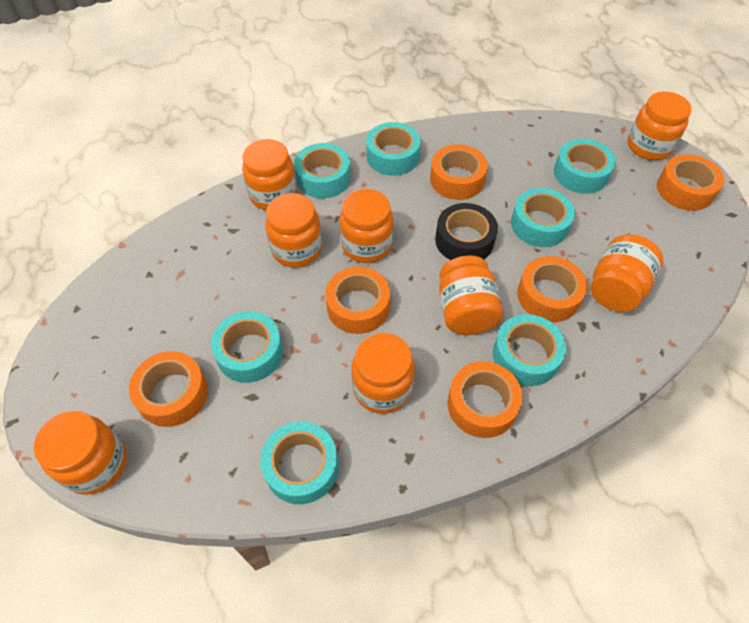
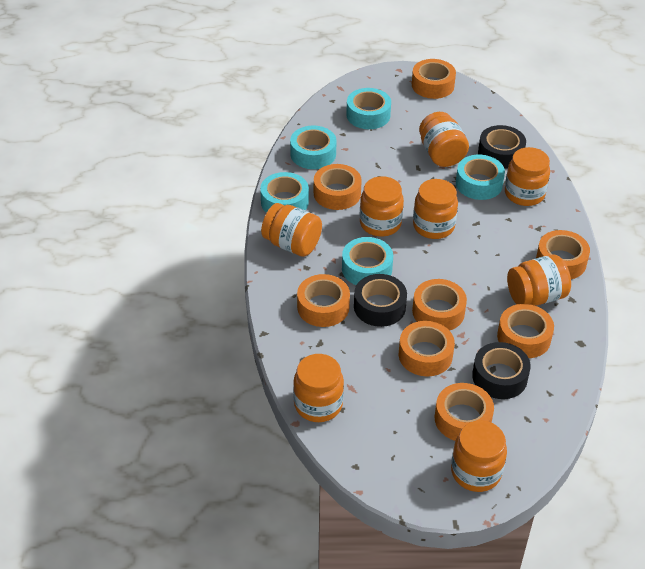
black tape: 1 -> 3
orange tape: 6 -> 8
turquoise tape: 7 -> 5

